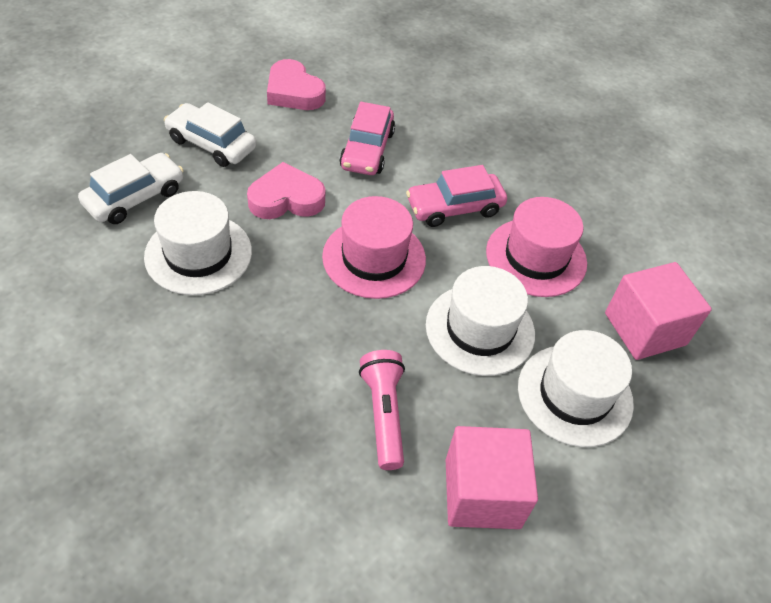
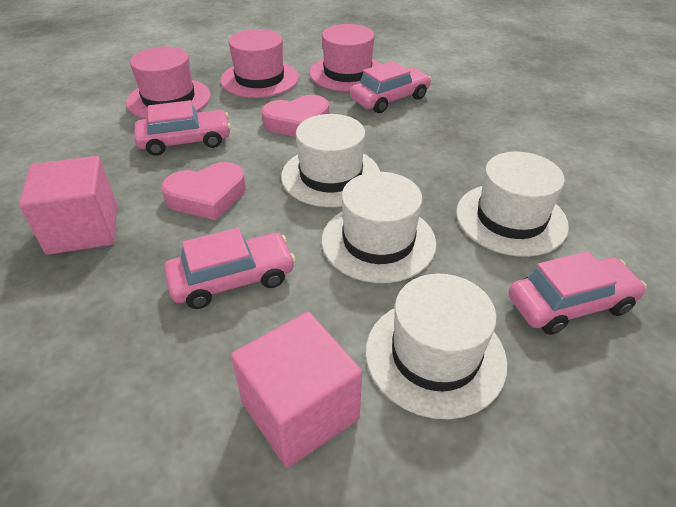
pink car: 2 -> 4
pink flashlight: 1 -> 0
pink hat: 2 -> 3
white car: 2 -> 0
white hat: 3 -> 4

